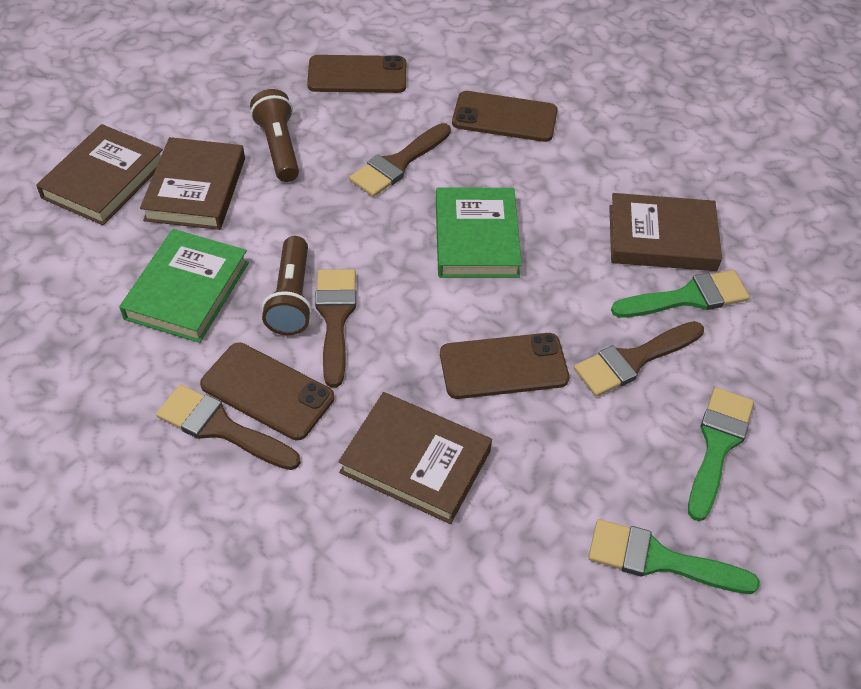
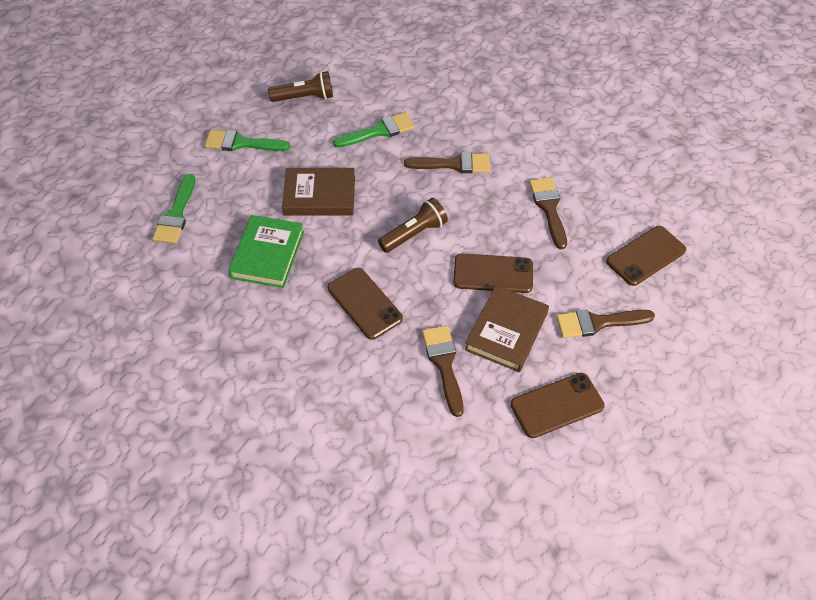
brown book: 4 -> 2
green book: 2 -> 1

